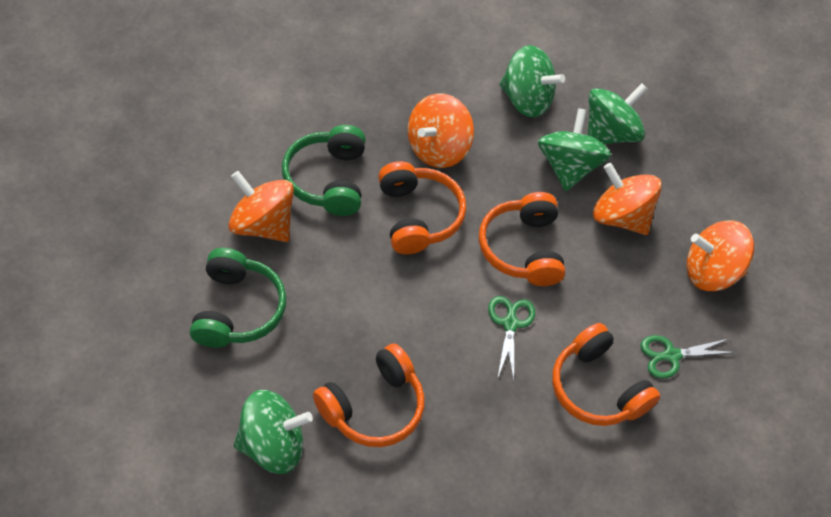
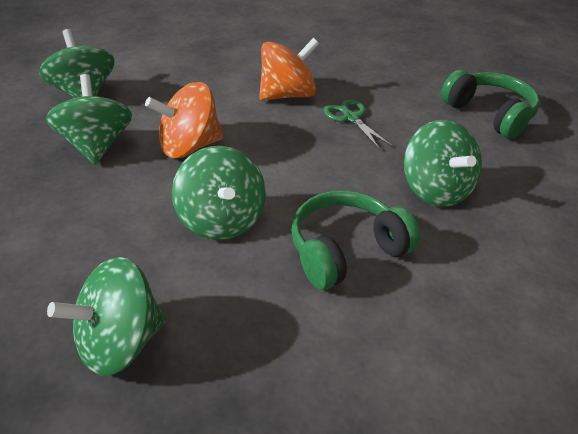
green scissors: 2 -> 1
green spinning top: 4 -> 5
orange headphones: 4 -> 0
orange spinning top: 4 -> 2

